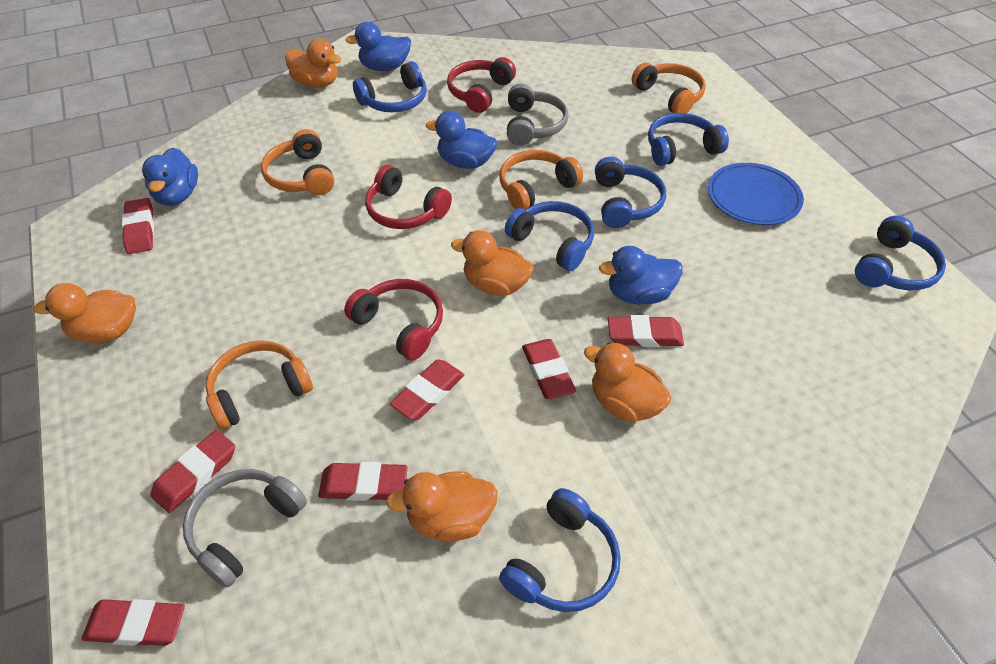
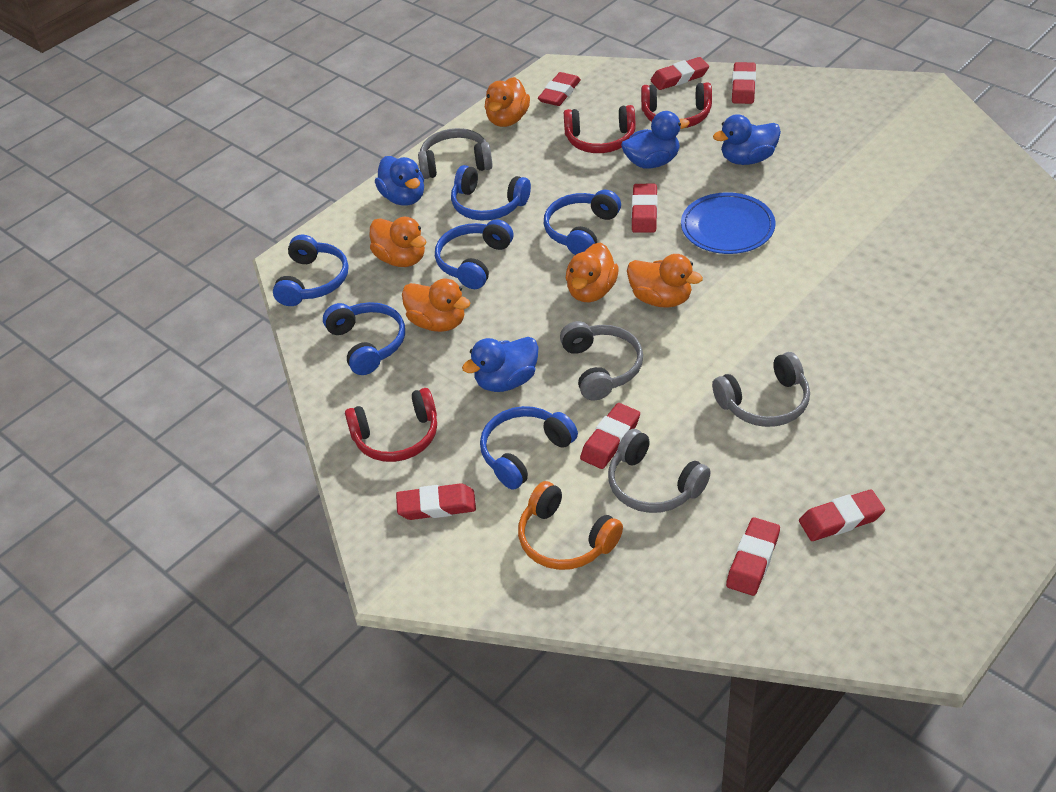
grey headphones: 2 -> 4
orange headphones: 4 -> 1
red eraser: 7 -> 8

